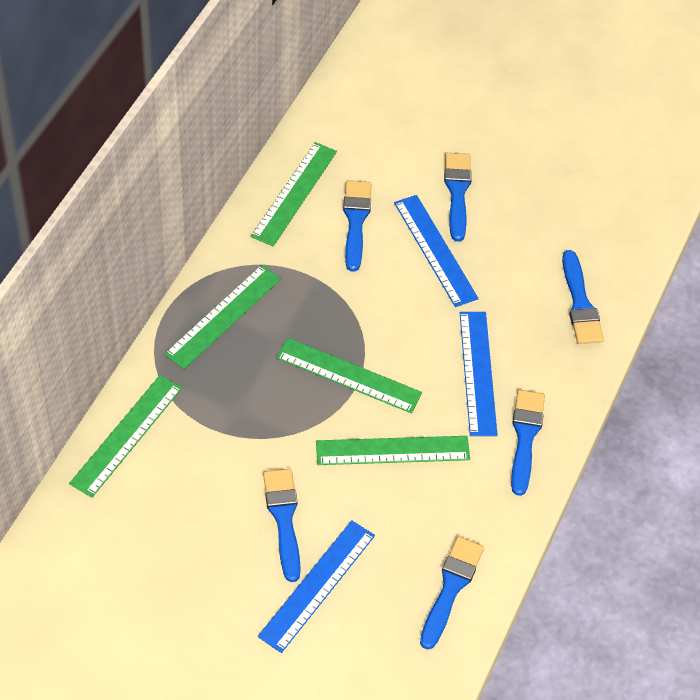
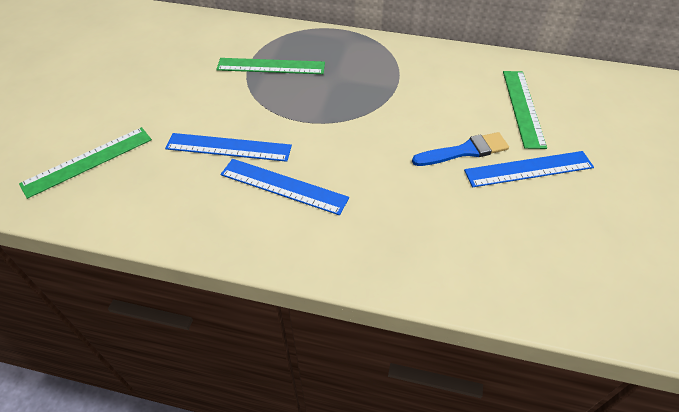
blue brush: 6 -> 1
green ruler: 5 -> 3

